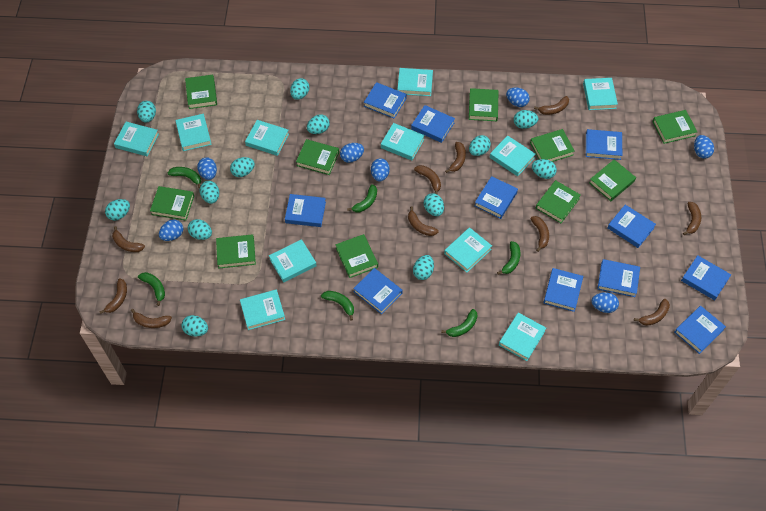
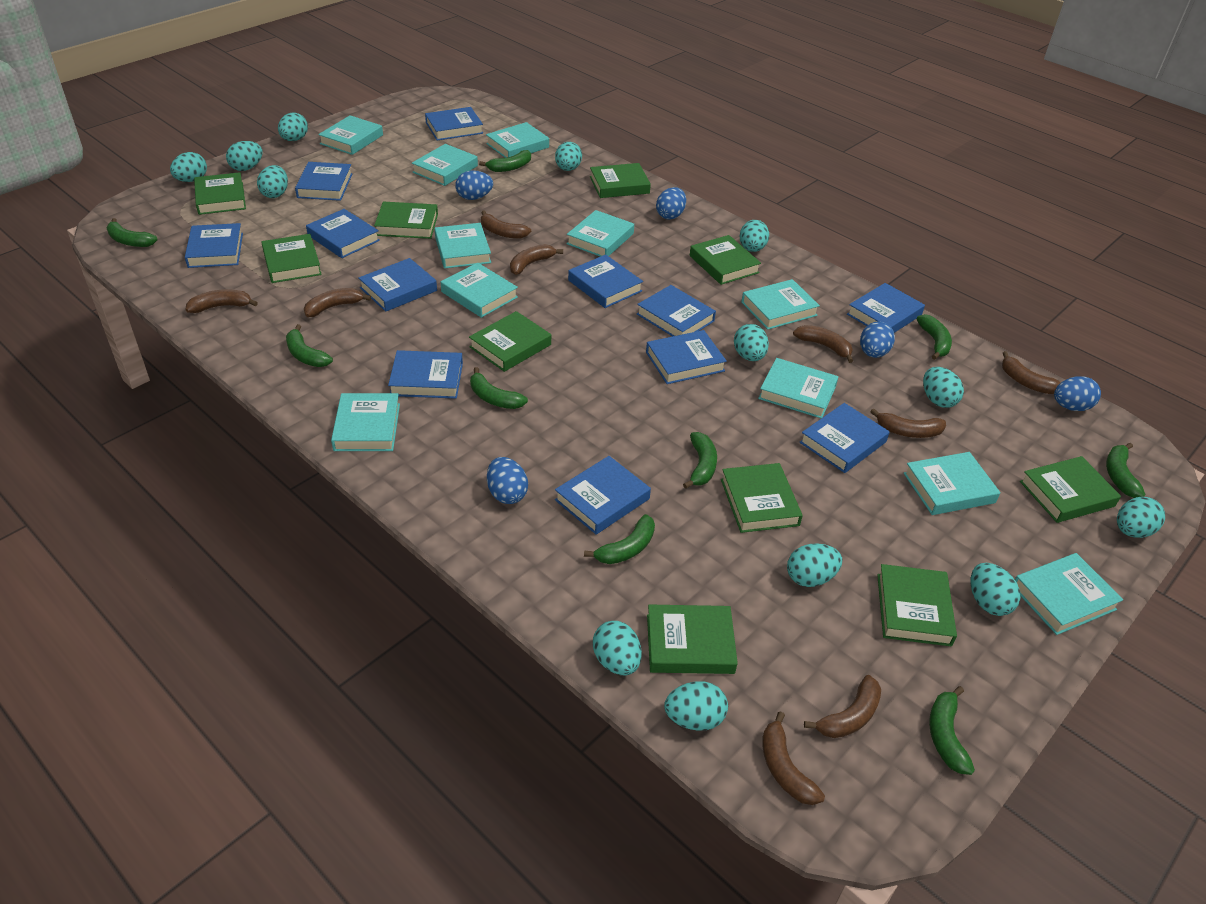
blue book: 11 -> 12
blue egg: 7 -> 5
brown banana: 10 -> 9
green banana: 6 -> 9

